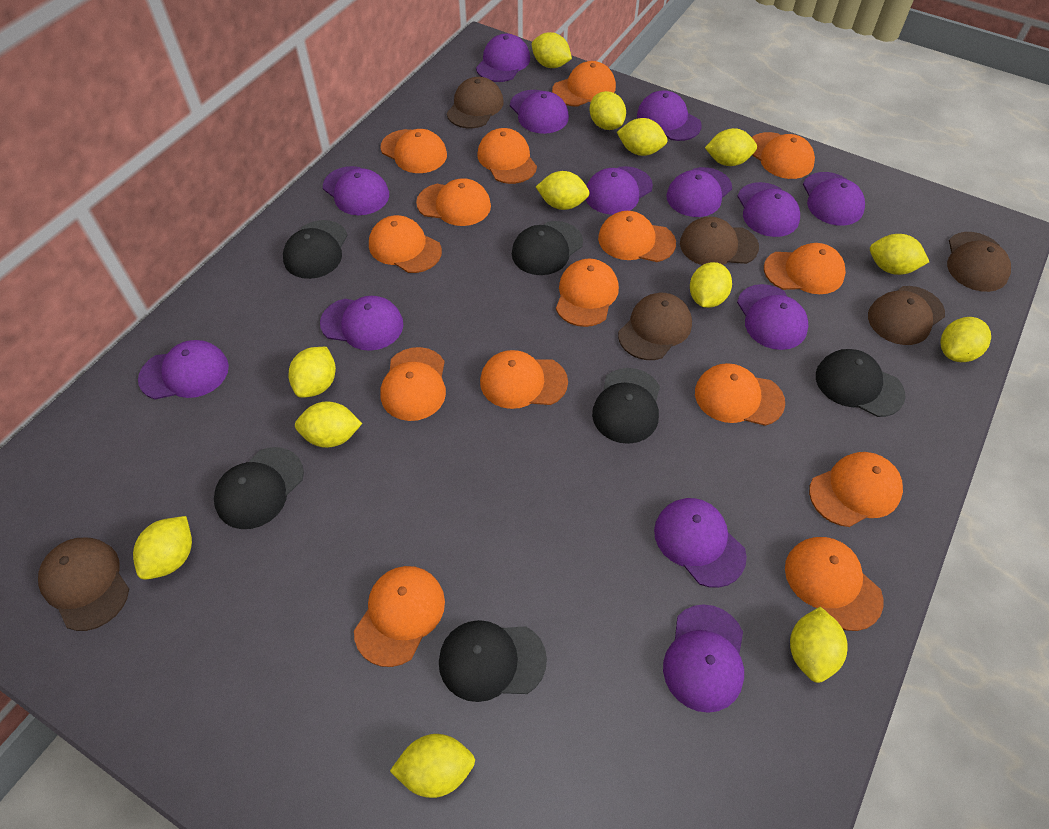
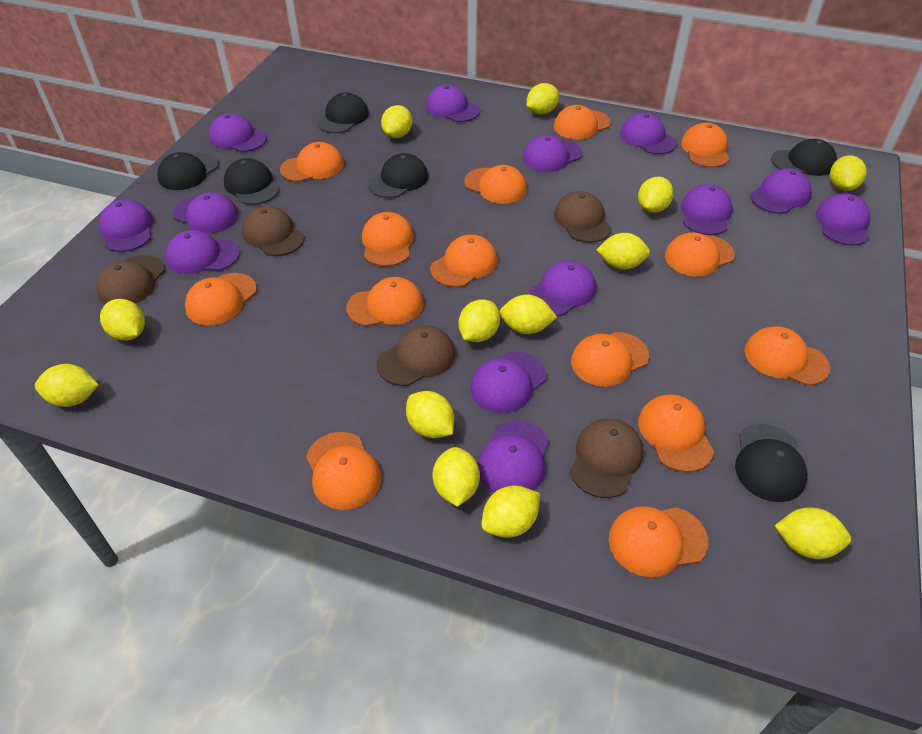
brown cap: 6 -> 5
orange cap: 15 -> 14

